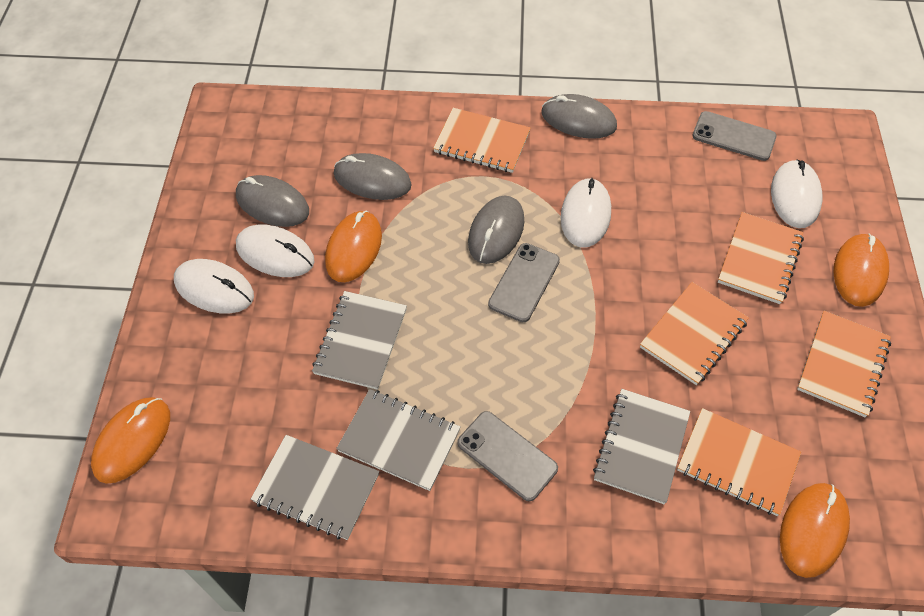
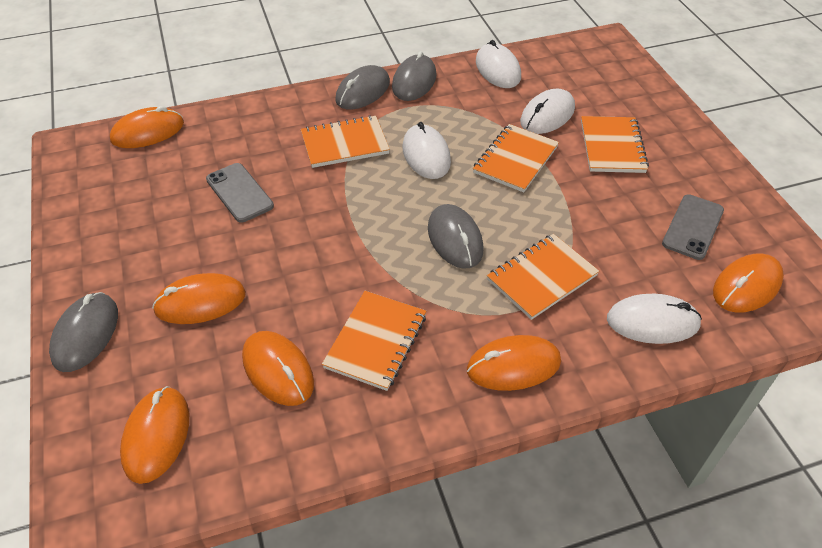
grey notebook: 4 -> 0
grey phone: 3 -> 2
orange mouse: 4 -> 6

